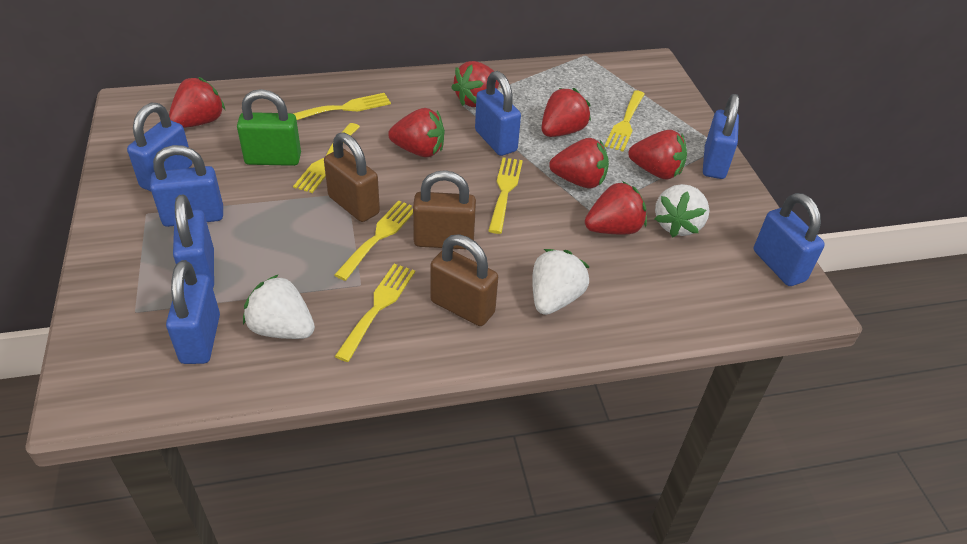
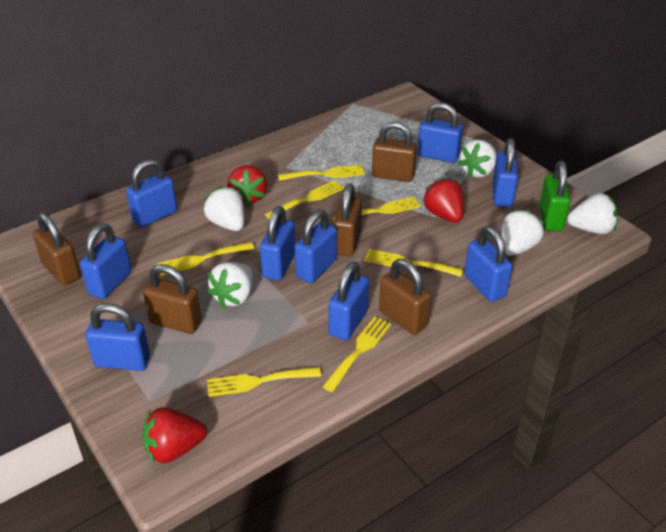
blue padlock: 7 -> 9
brown padlock: 3 -> 5
red strawberry: 7 -> 3
white strawberry: 3 -> 5
yellow fork: 6 -> 7

